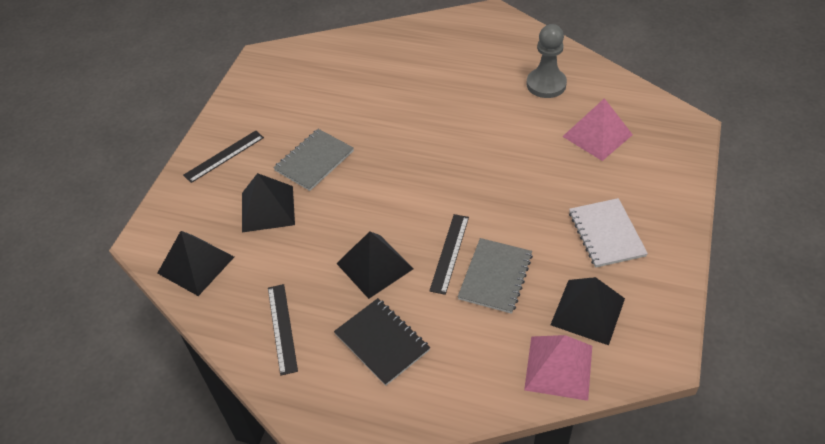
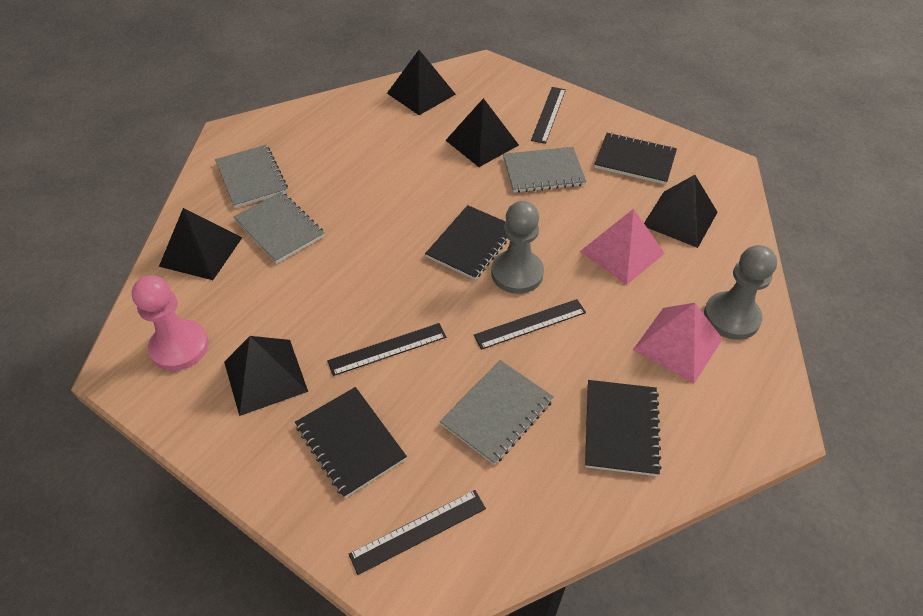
black notebook: 1 -> 4
black pyramid: 4 -> 5
black ruler: 3 -> 4
grey notebook: 2 -> 4
grey pawn: 1 -> 2
pink pawn: 0 -> 1
white notebook: 1 -> 0

